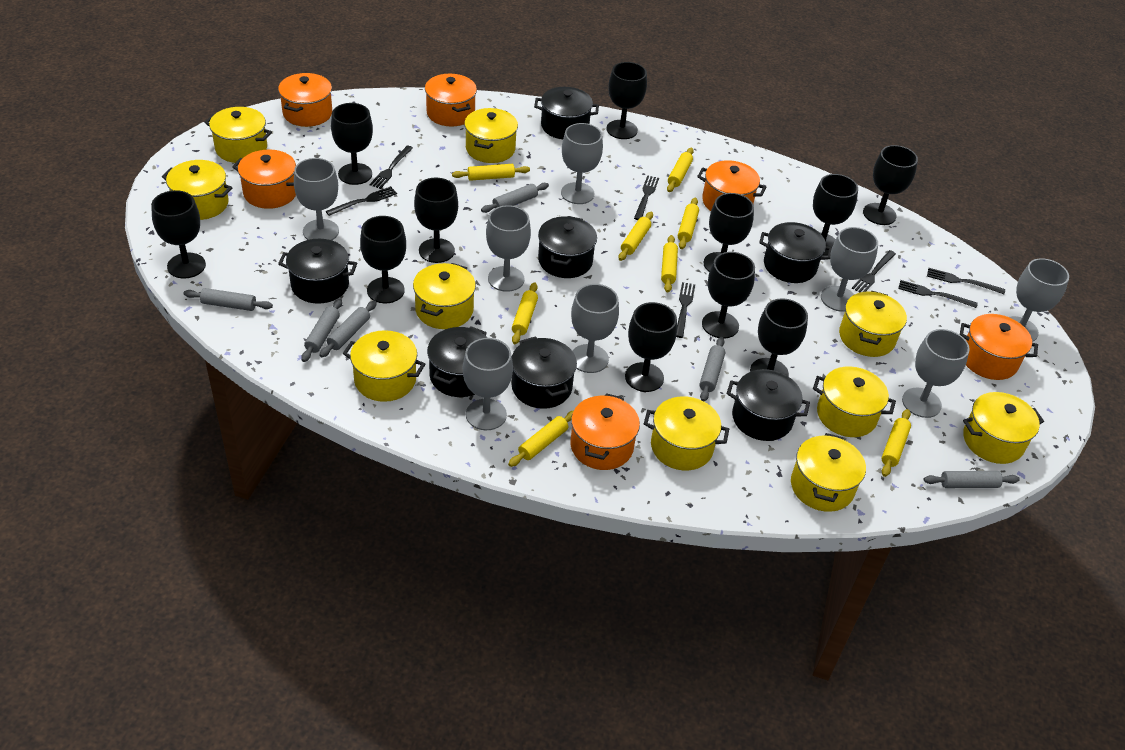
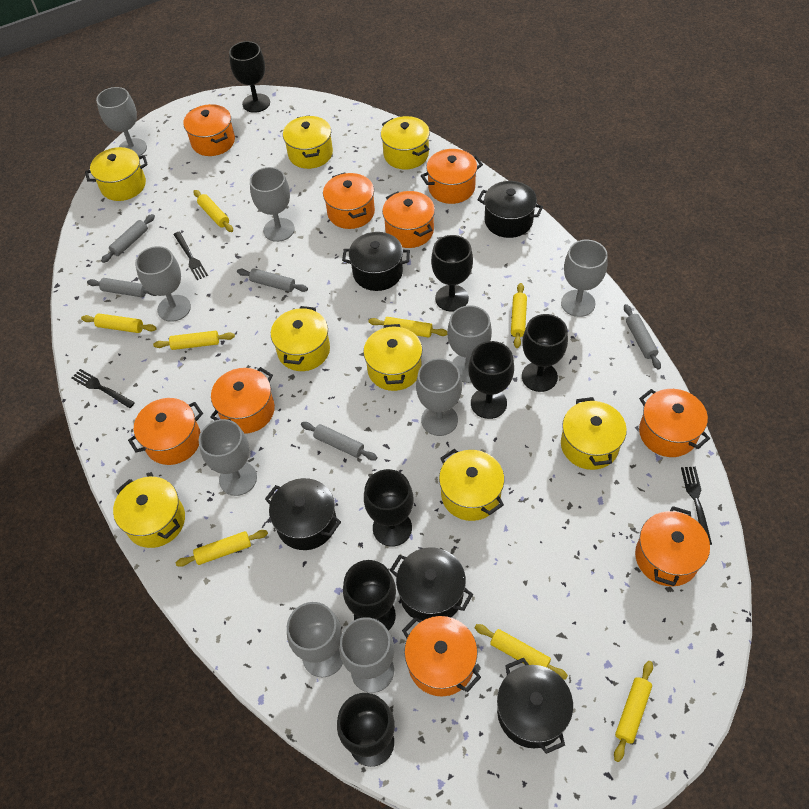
black fork: 7 -> 3
black goblet: 11 -> 7
black pot: 7 -> 5
grey goblet: 8 -> 9
grey rolling pin: 6 -> 5
orange pot: 6 -> 9
yellow pot: 10 -> 8

